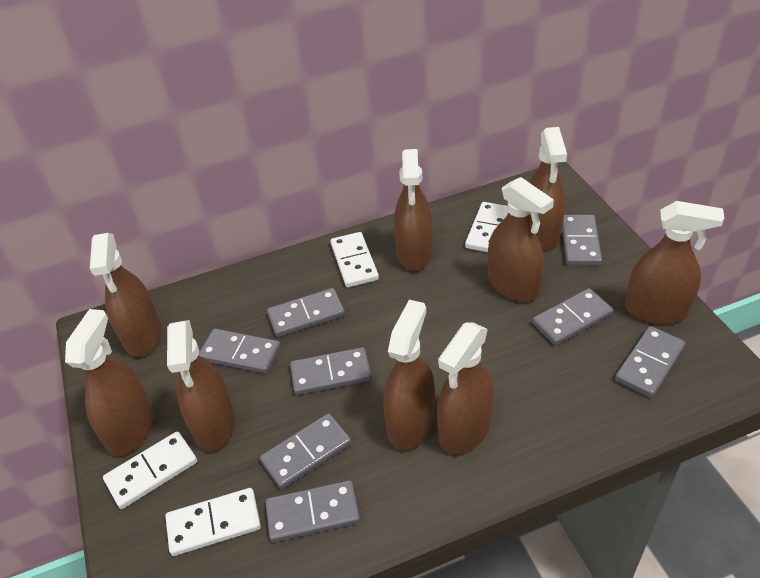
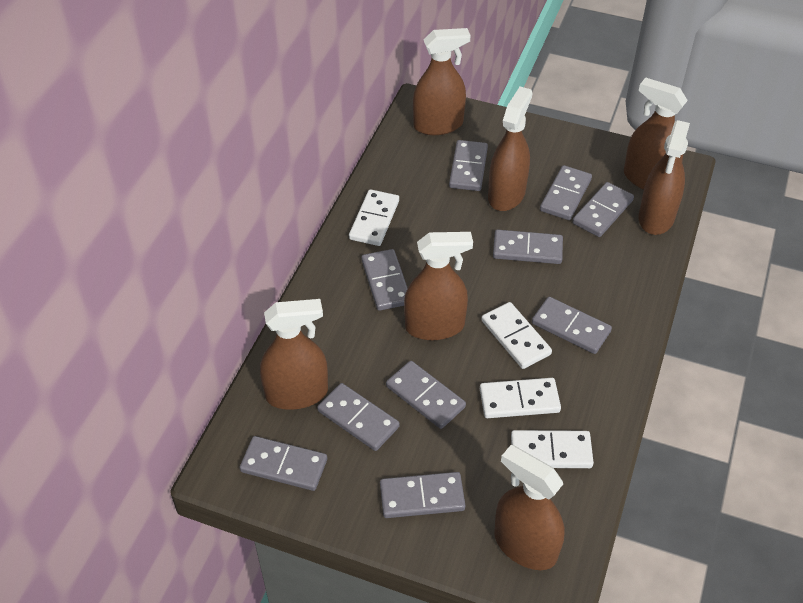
brown spray bottle: 9 -> 7
grey domino: 8 -> 10

